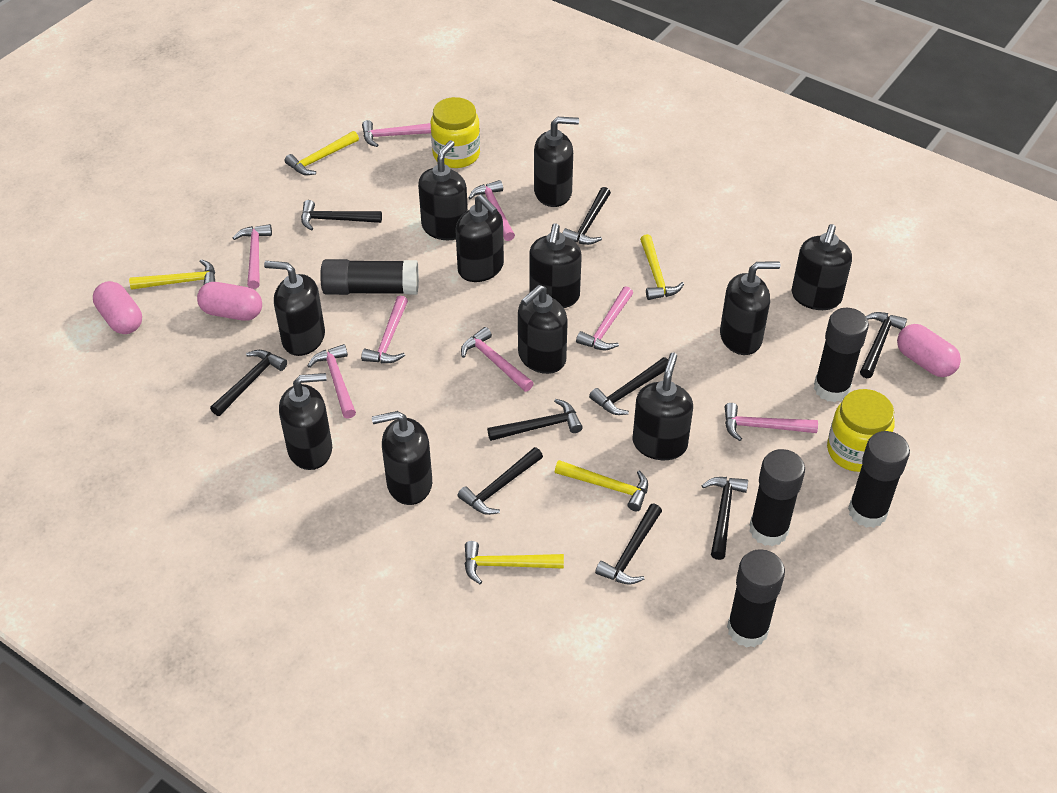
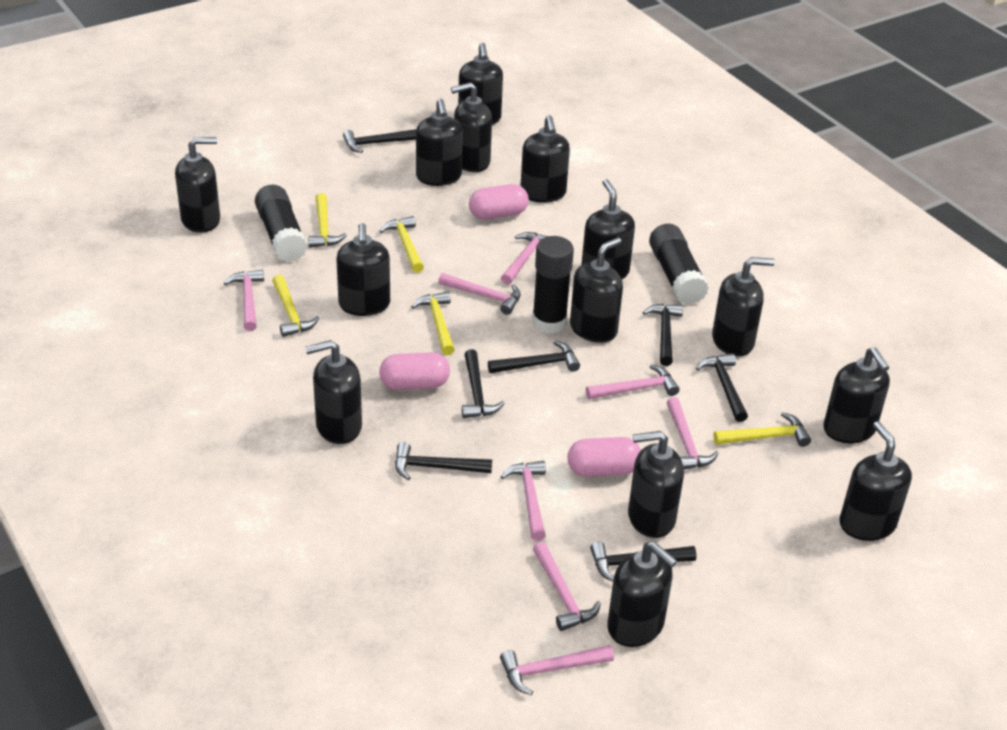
black glue stick: 5 -> 3
black hammer: 9 -> 7
black soap dispenser: 11 -> 14
yellow jar: 2 -> 0

